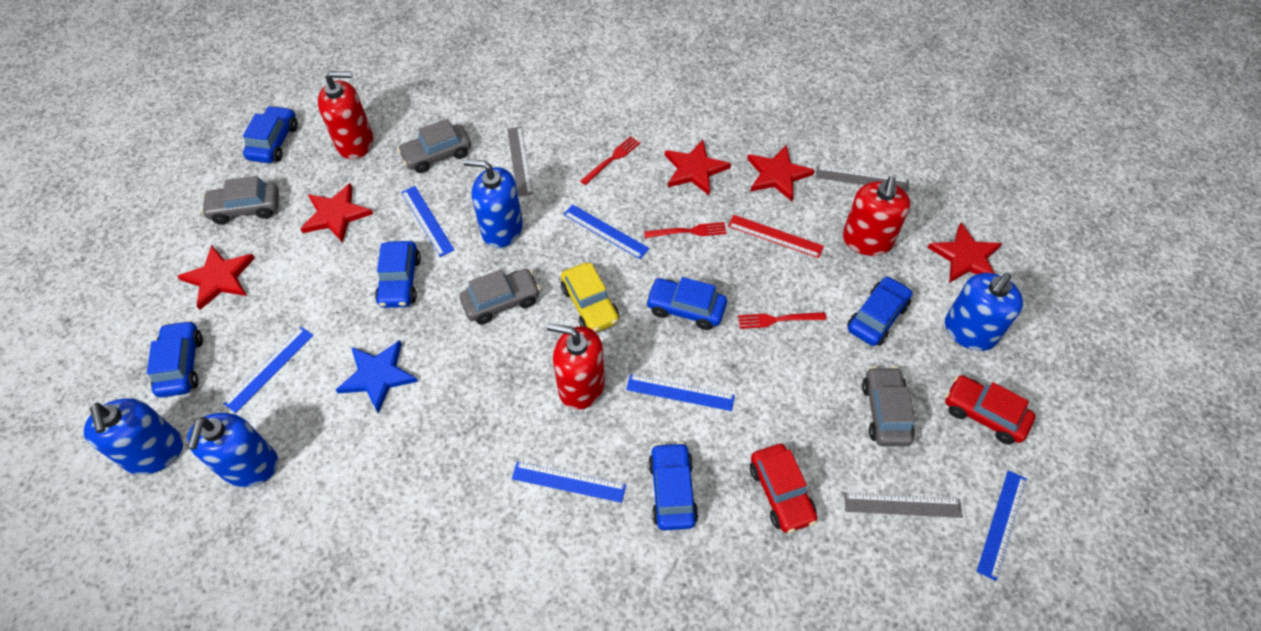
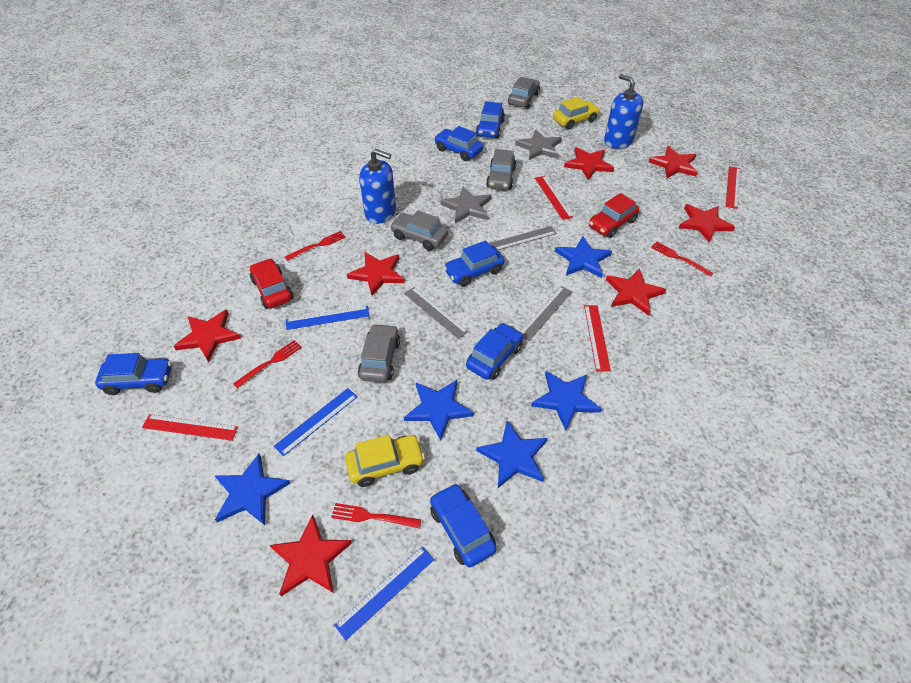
blue ruler: 6 -> 3
blue soap dispenser: 4 -> 2
blue star: 1 -> 5
grey star: 0 -> 2
red fork: 3 -> 4
red ruler: 1 -> 4
red soap dispenser: 3 -> 0
red star: 5 -> 7
yellow car: 1 -> 2

